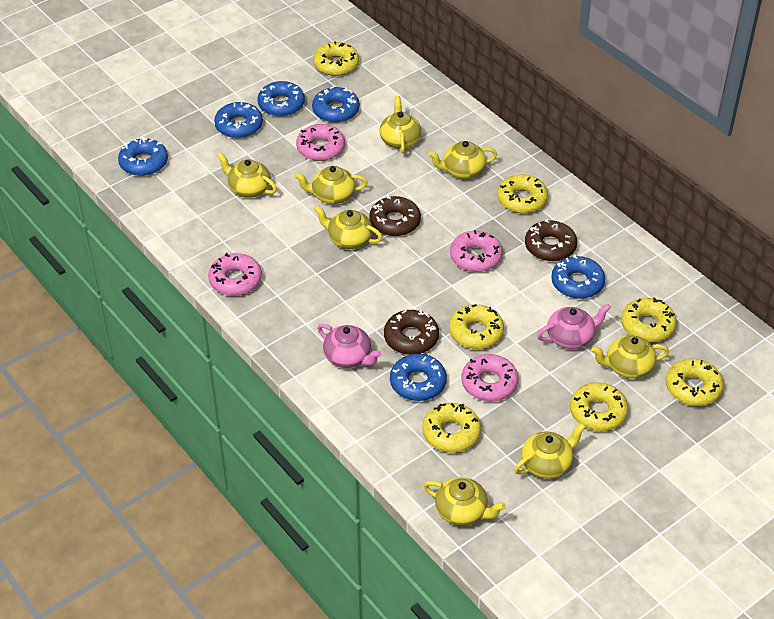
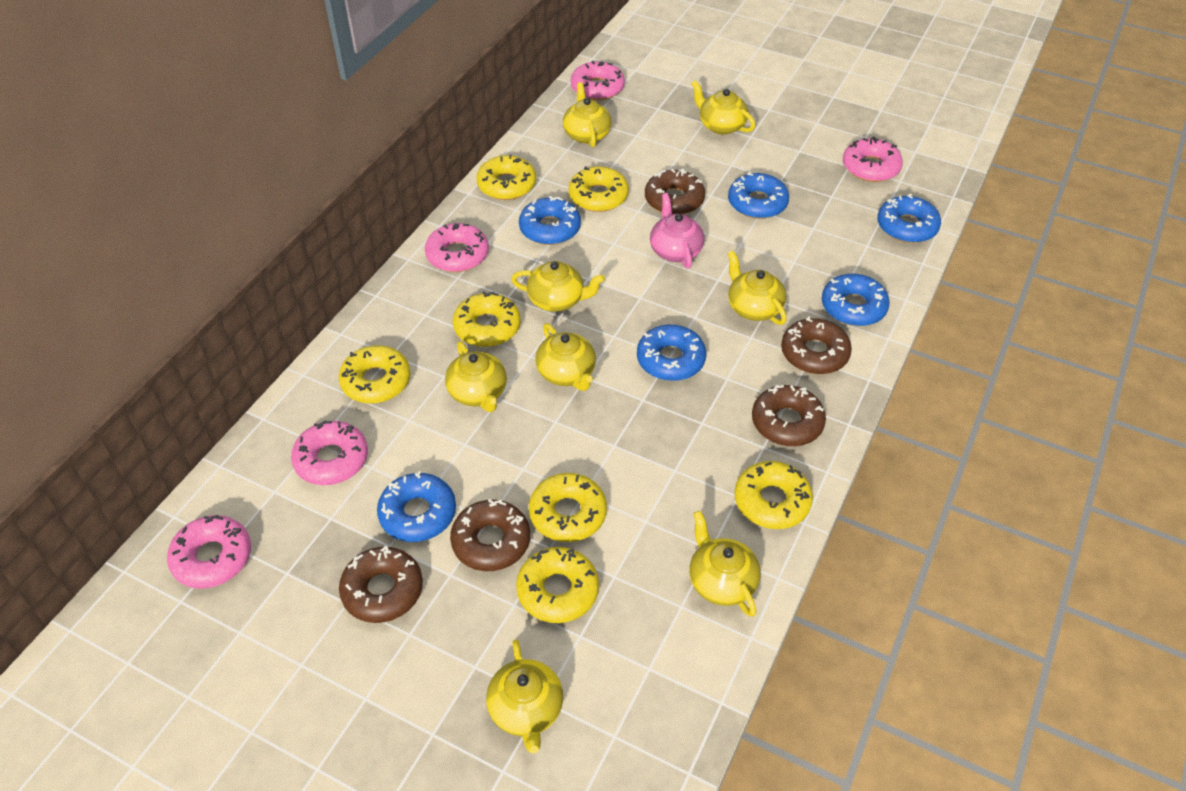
brown donut: 3 -> 5
pink donut: 4 -> 5
pink teapot: 2 -> 1

